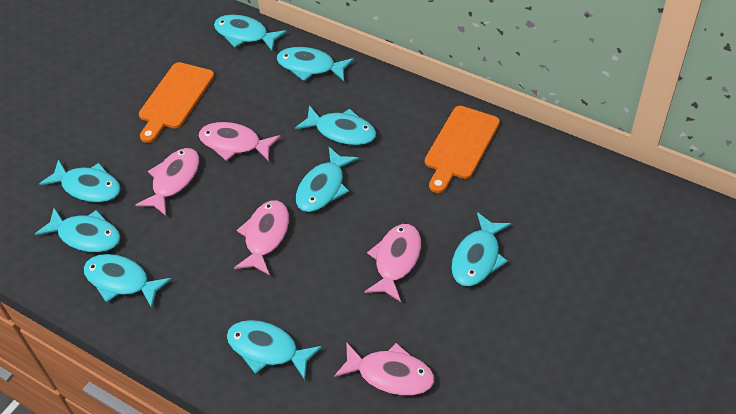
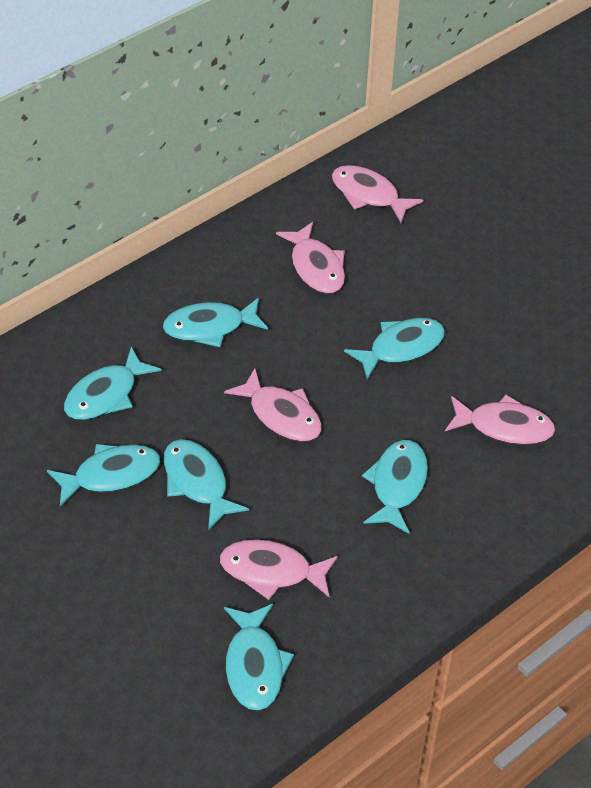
orange cutting board: 2 -> 0
turquoise fish: 9 -> 7

